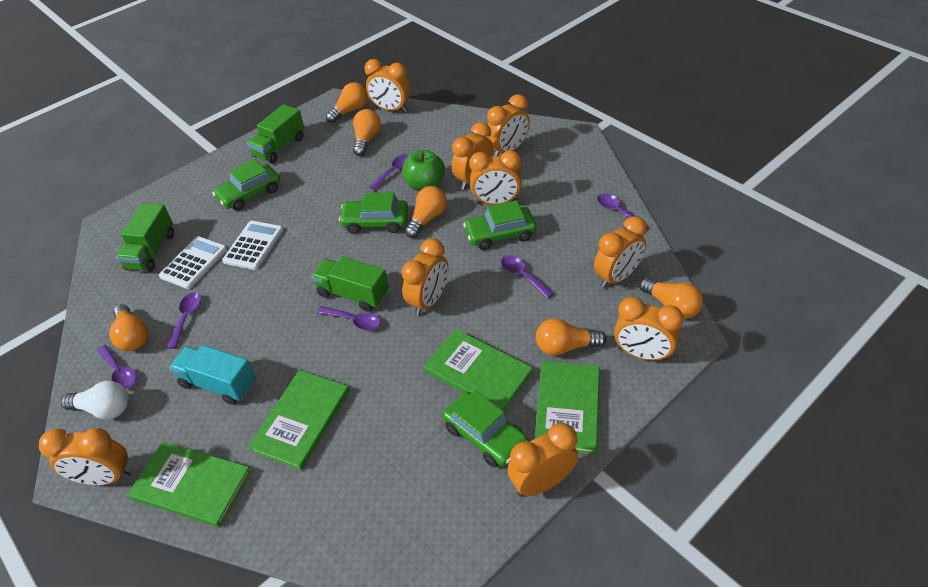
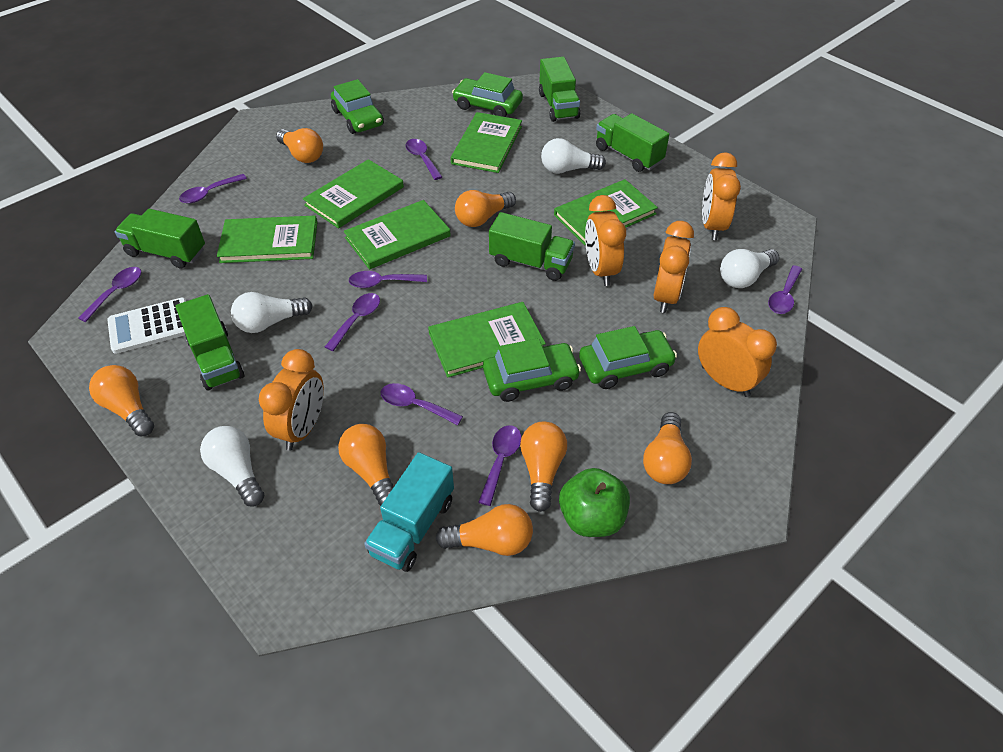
green book: 4 -> 6
green truck: 3 -> 5
orange clock: 9 -> 5
orange light bulb: 6 -> 7
purple spoon: 6 -> 8
white calculator: 2 -> 1
white light bulb: 1 -> 4

